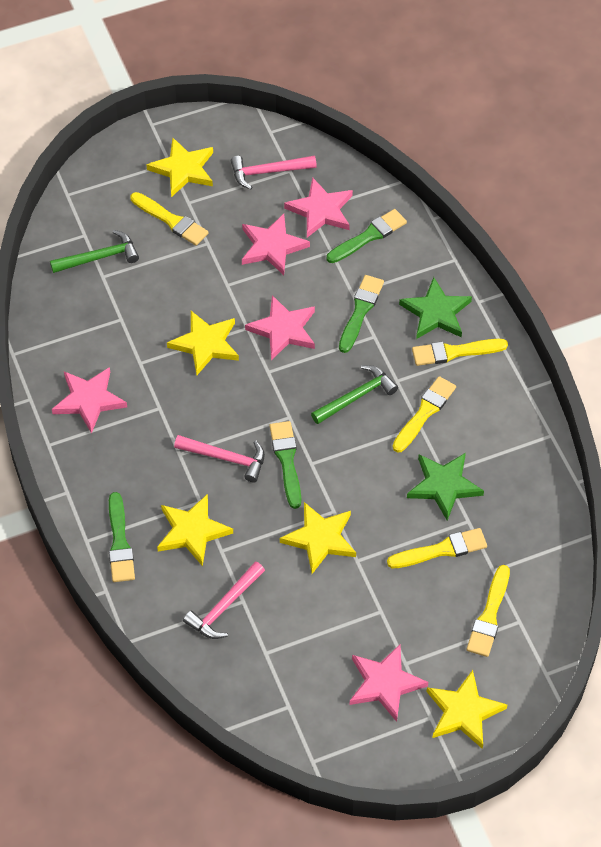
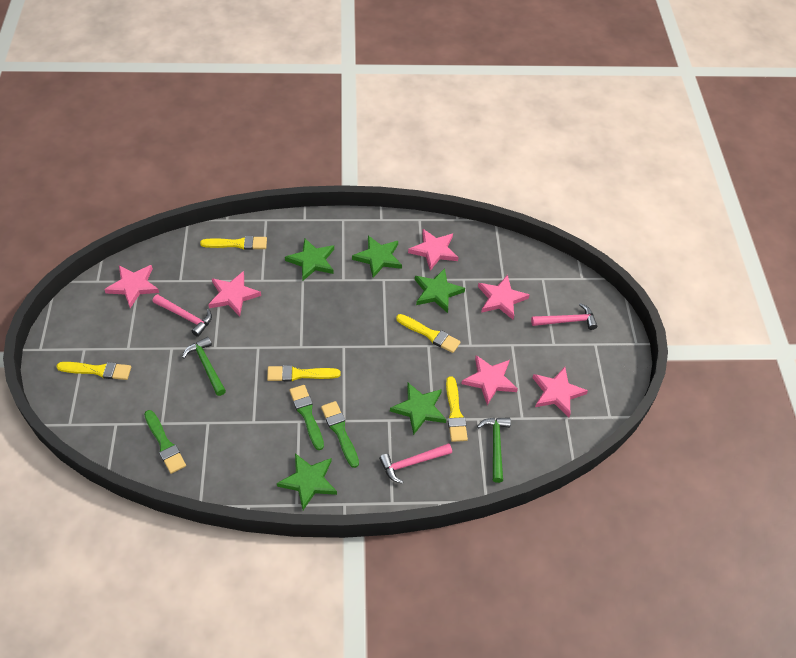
green brush: 4 -> 3
green star: 2 -> 5
pink star: 5 -> 6
yellow star: 5 -> 0

